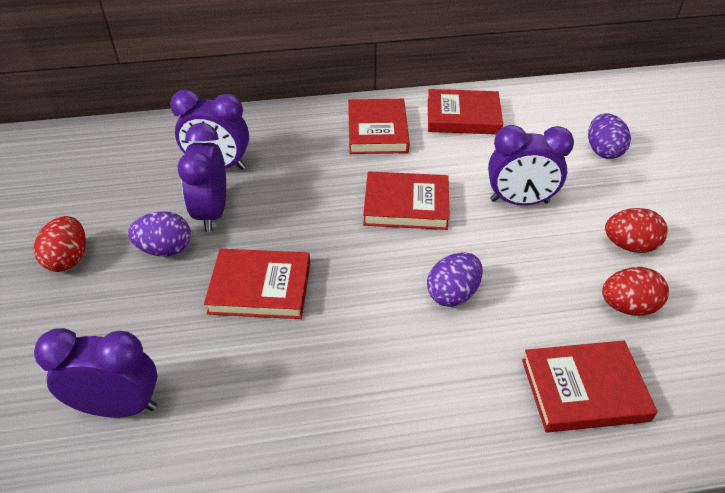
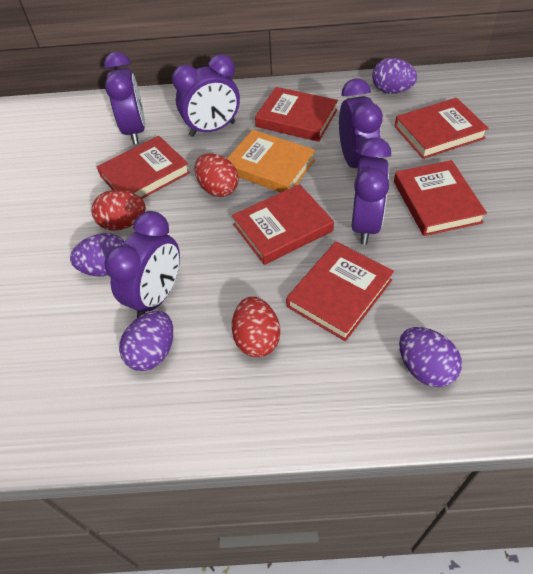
orange book: 0 -> 1
purple clock: 4 -> 5
purple egg: 3 -> 4
red book: 5 -> 6

